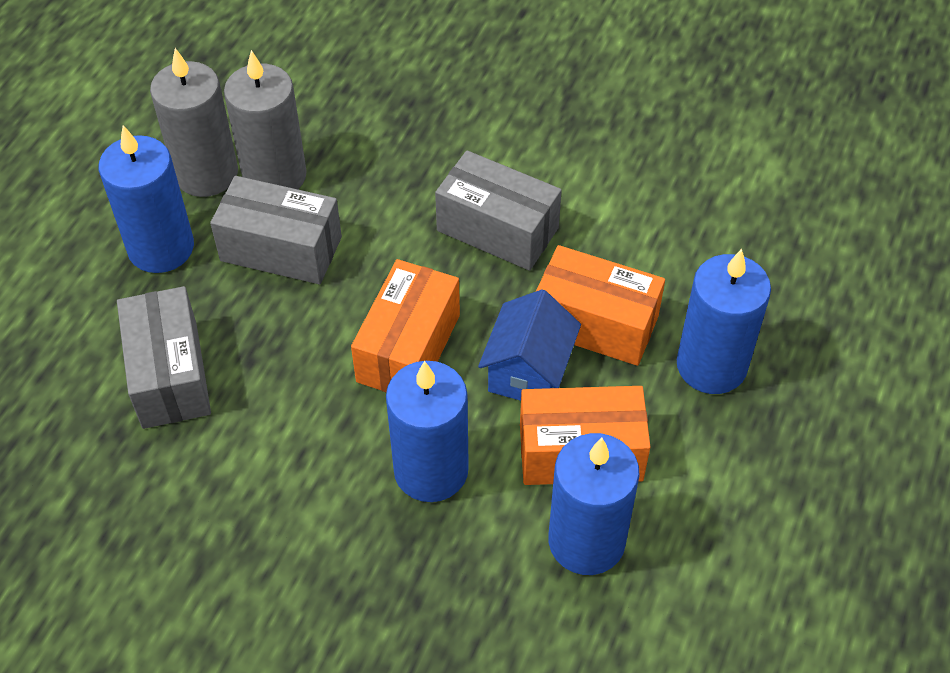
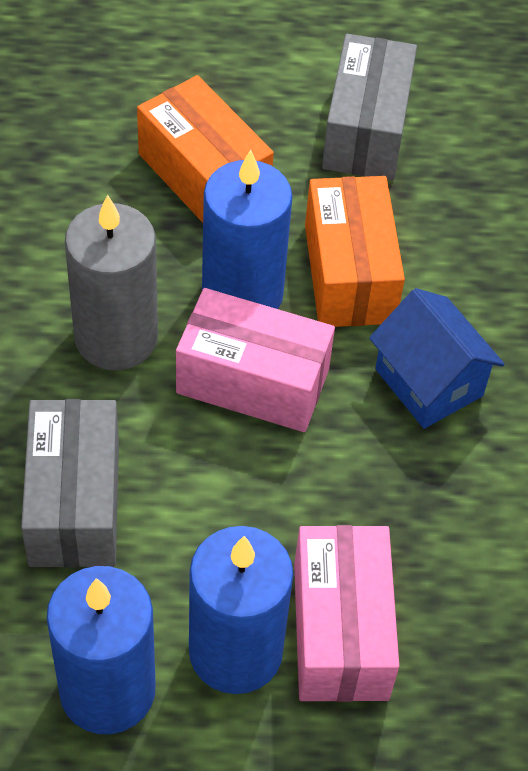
blue candle: 4 -> 3
grey box: 3 -> 2
grey candle: 2 -> 1
orange box: 3 -> 2
pink box: 0 -> 2

